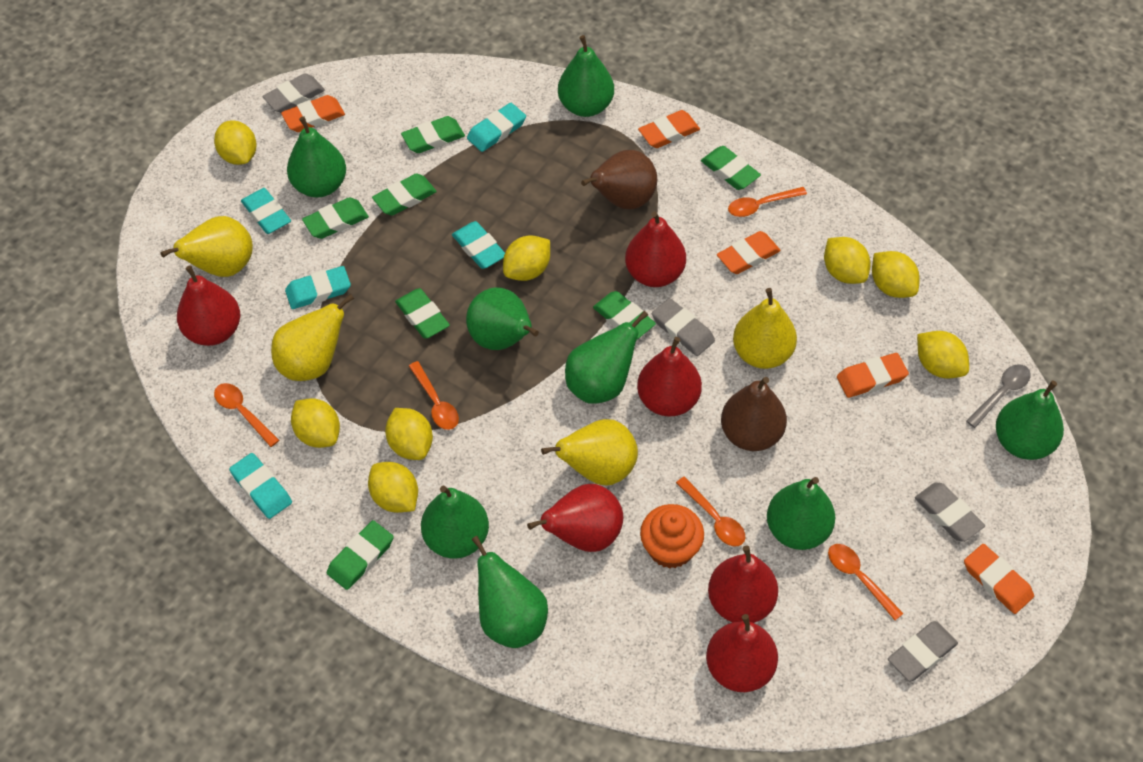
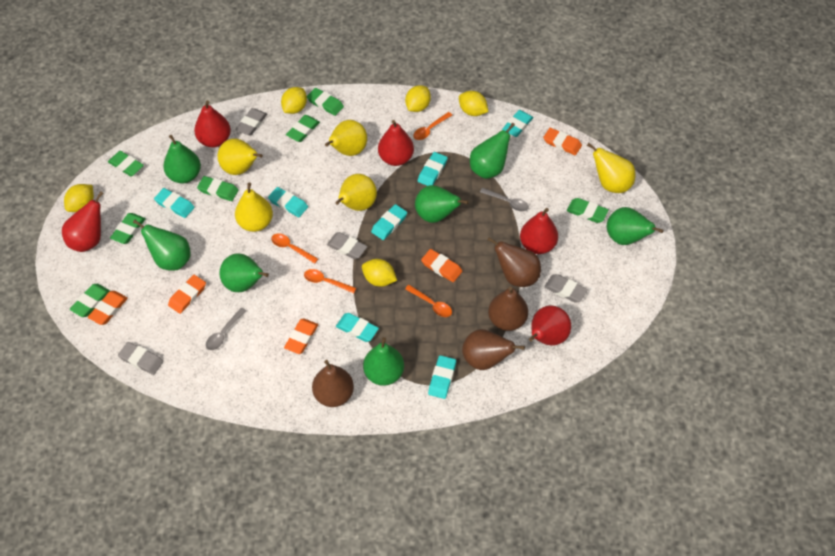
brown pear: 2 -> 4
green pear: 8 -> 7
grey spoon: 1 -> 2
orange cupcake: 1 -> 0
orange spoon: 5 -> 4
red pear: 6 -> 5
turquoise eraser: 5 -> 7
yellow lemon: 8 -> 5
yellow pear: 4 -> 5

